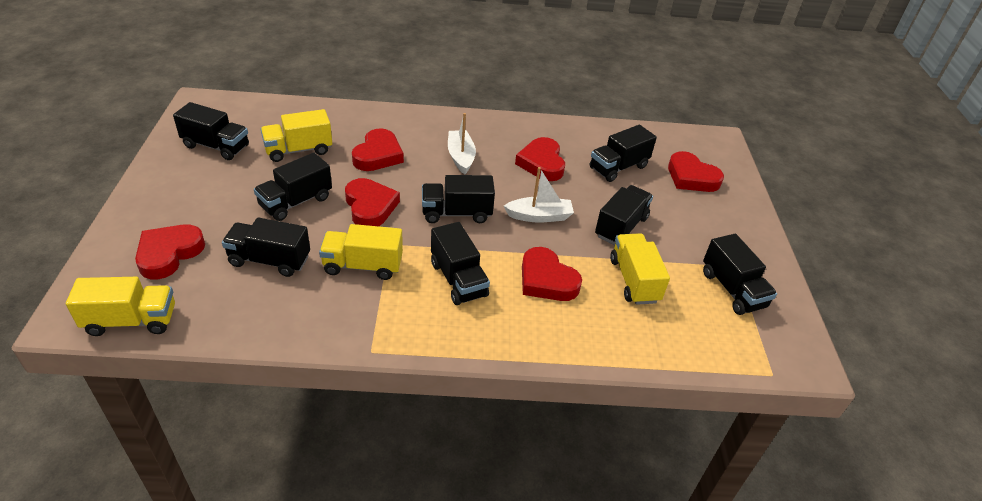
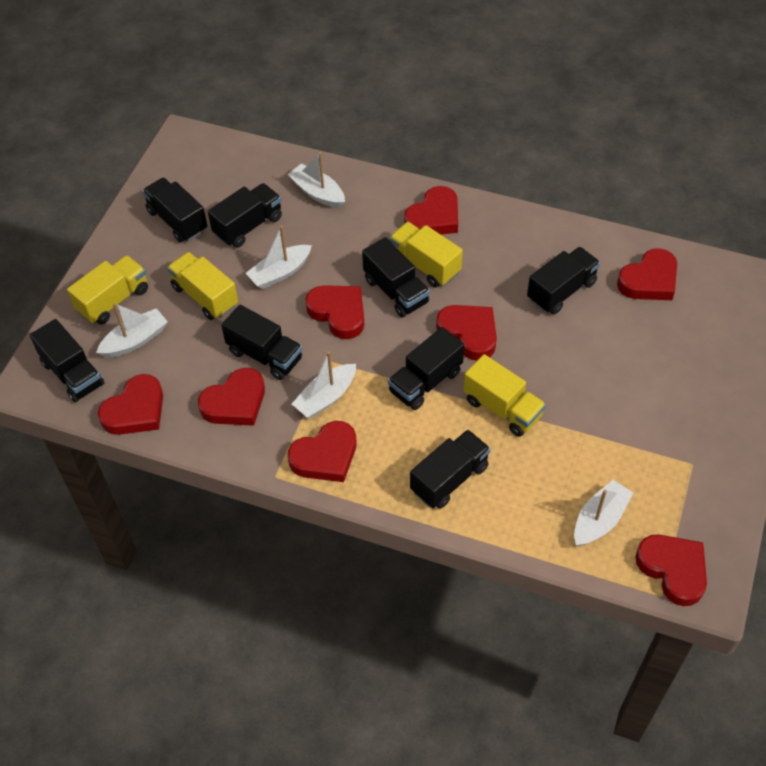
red heart: 6 -> 8
white boat: 2 -> 5

